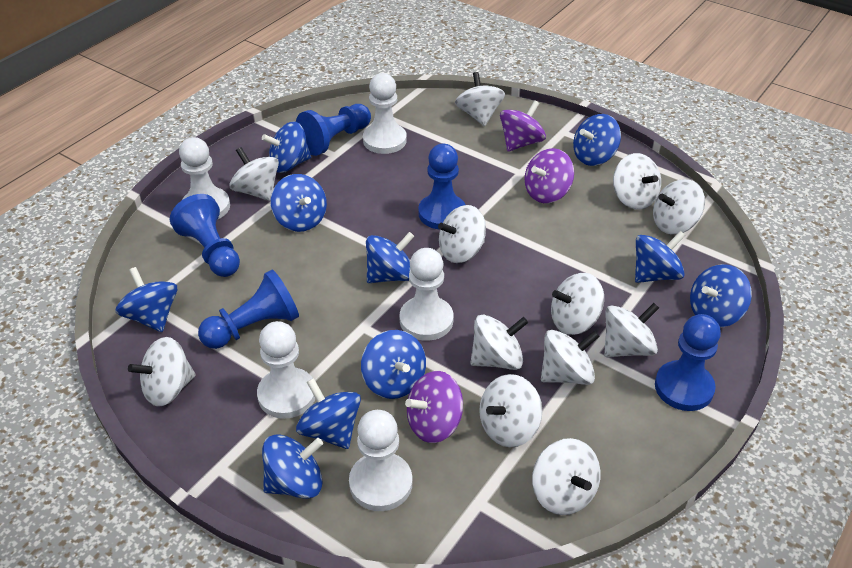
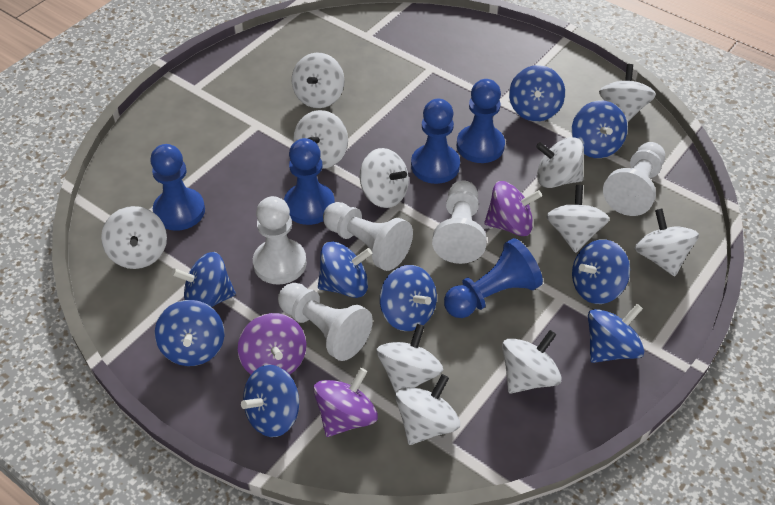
blue spinning top: 10 -> 9
white spinning top: 12 -> 11

